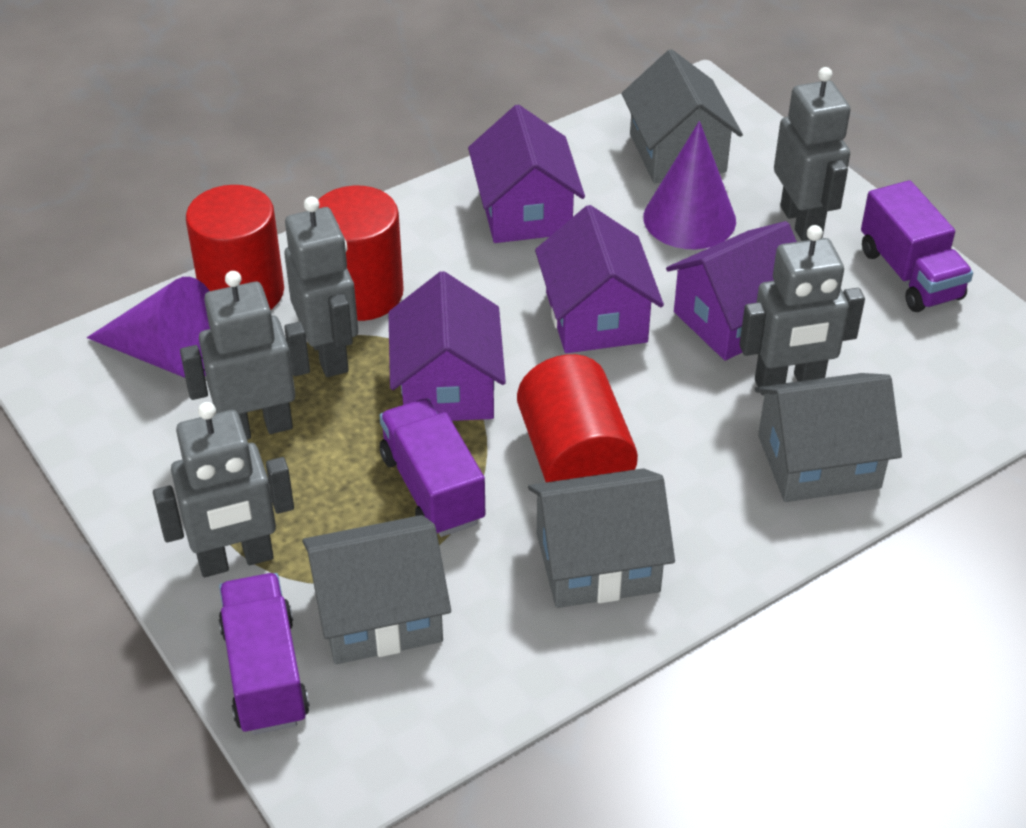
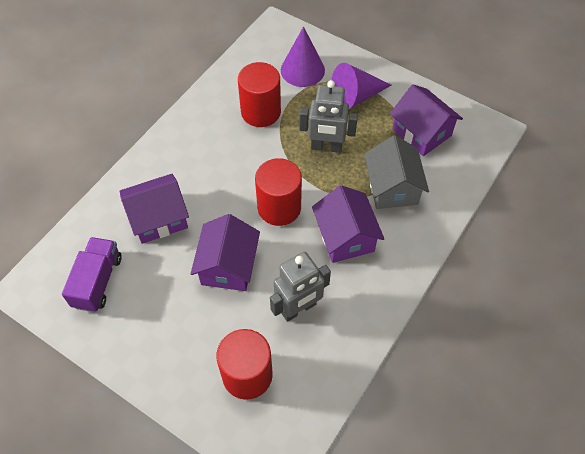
grey house: 4 -> 1
grey robot: 5 -> 2
purple truck: 3 -> 1

